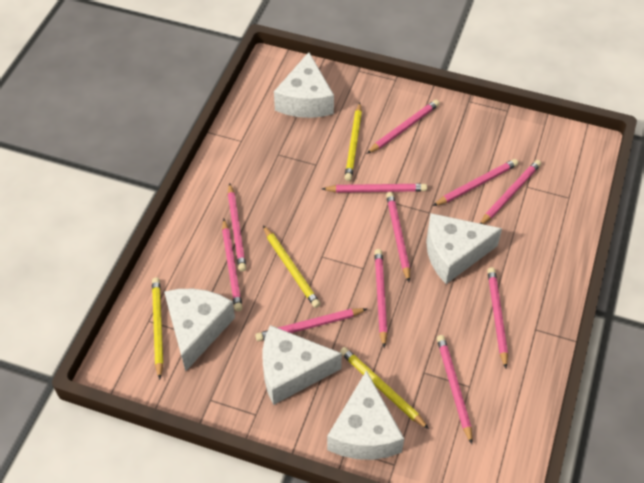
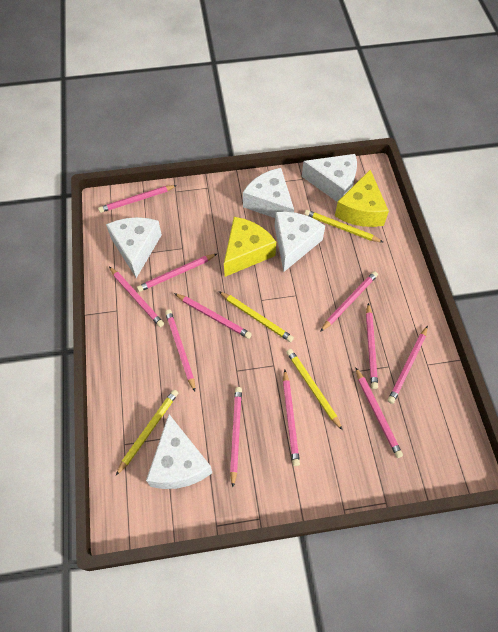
yellow cheese: 0 -> 2

